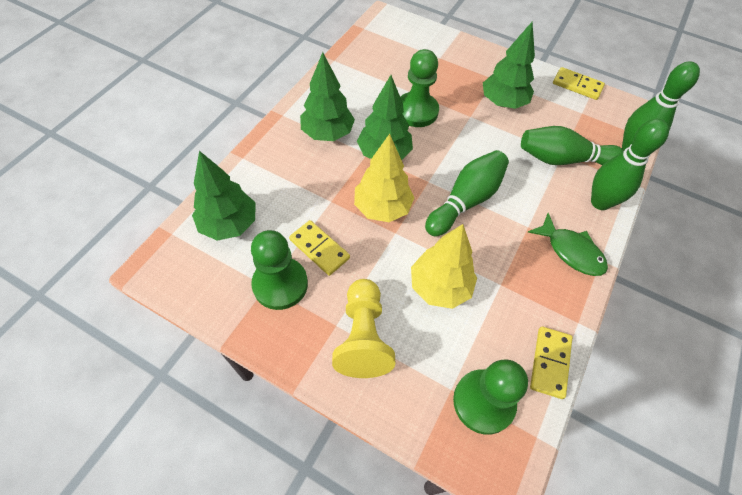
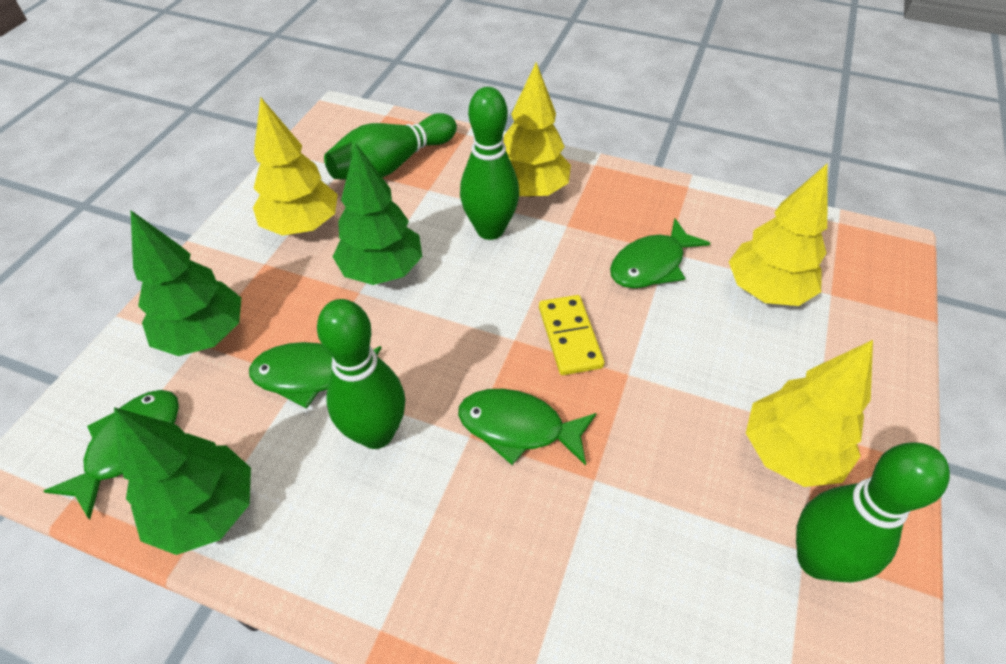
green fish: 1 -> 4
green pawn: 3 -> 0
green tree: 4 -> 3
yellow domino: 3 -> 1
yellow pawn: 1 -> 0
yellow tree: 2 -> 4

